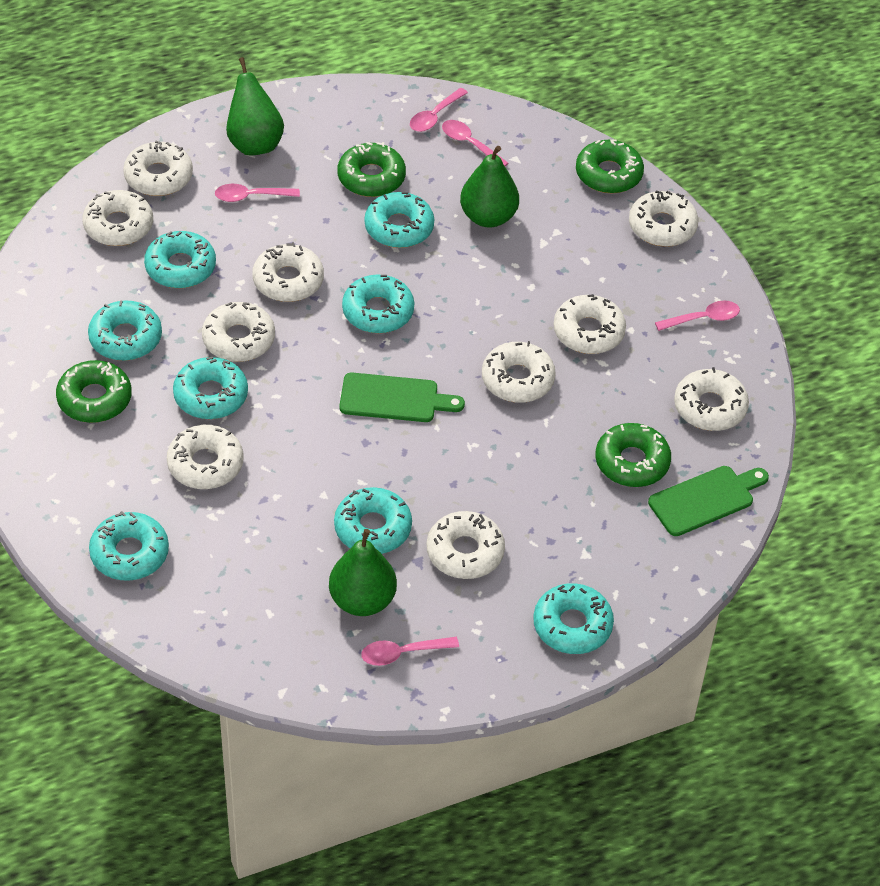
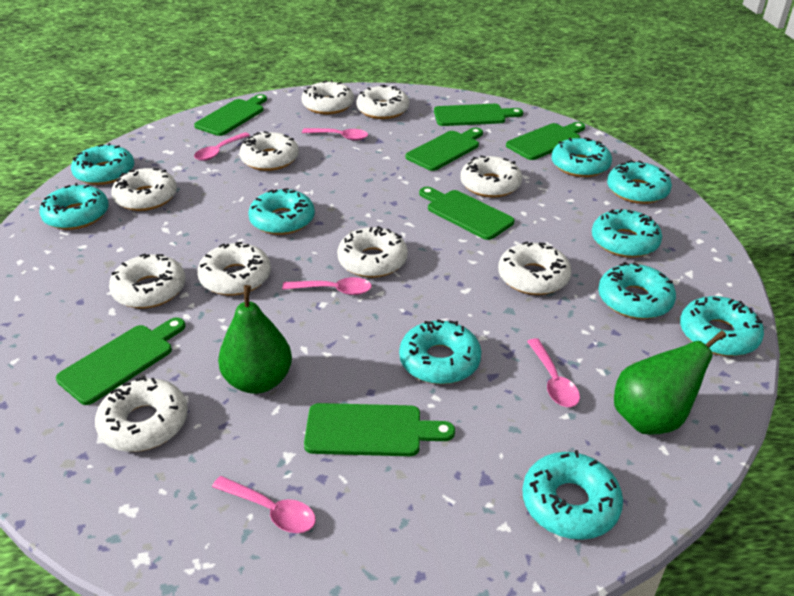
green cutting board: 2 -> 7
green donut: 4 -> 0
green pear: 3 -> 2
turquoise donut: 8 -> 10

